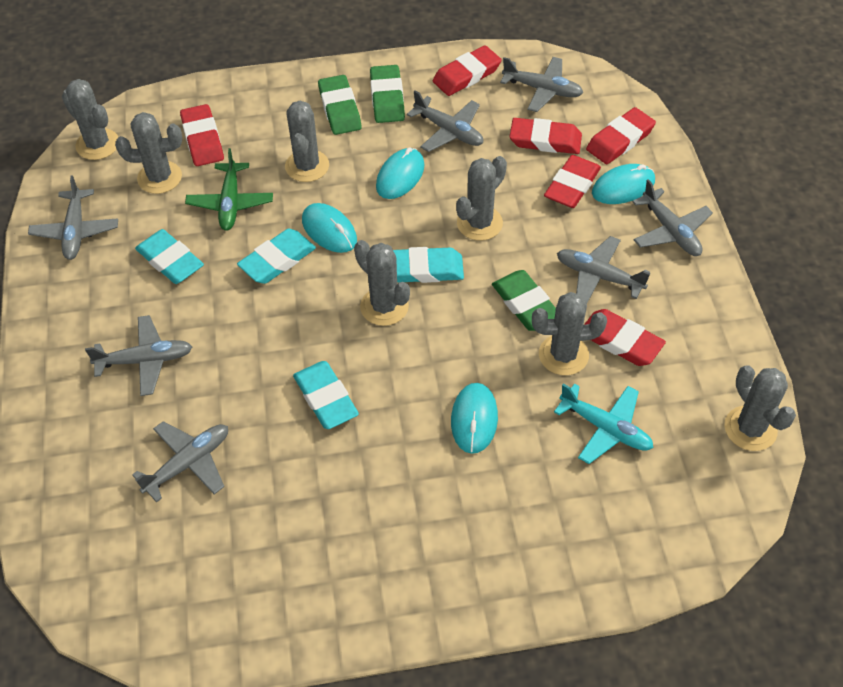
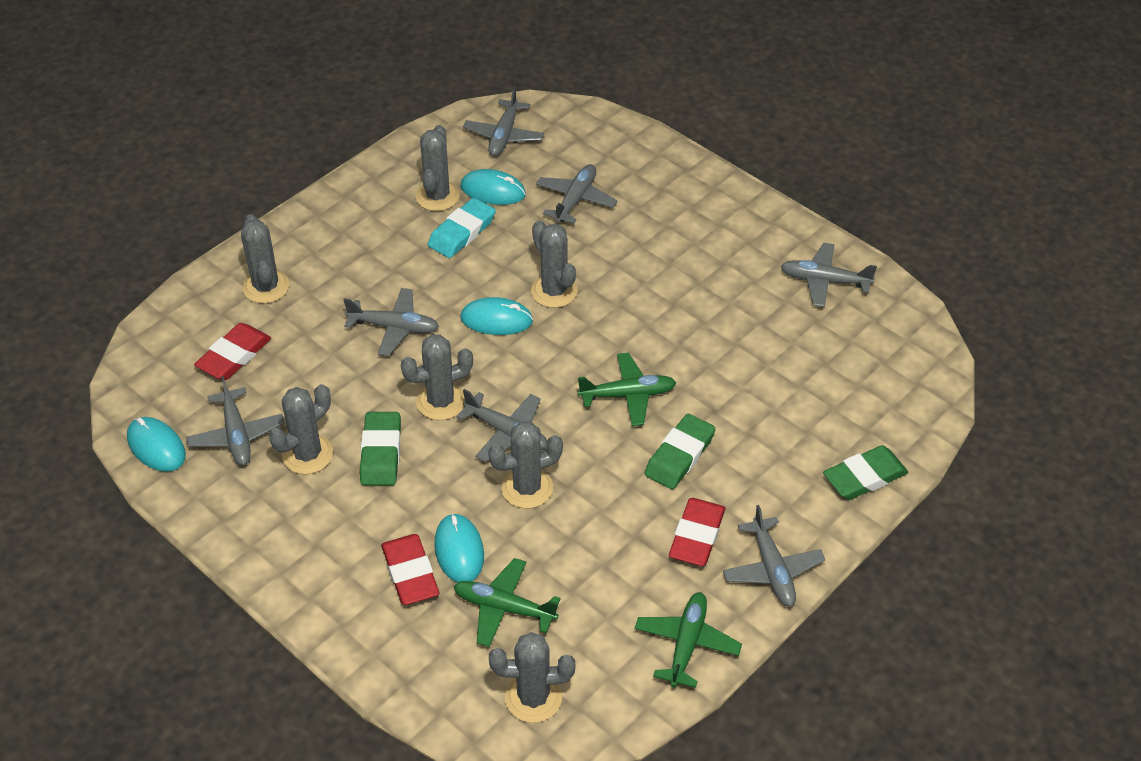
green plane: 1 -> 3
red eraser: 6 -> 3
turquoise eraser: 4 -> 1
turquoise plane: 1 -> 0

